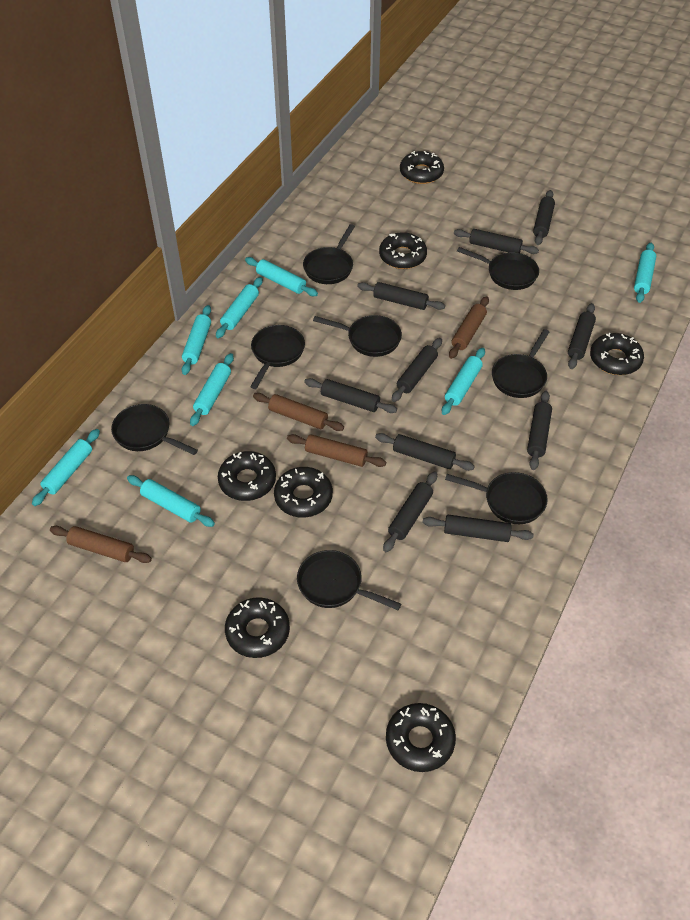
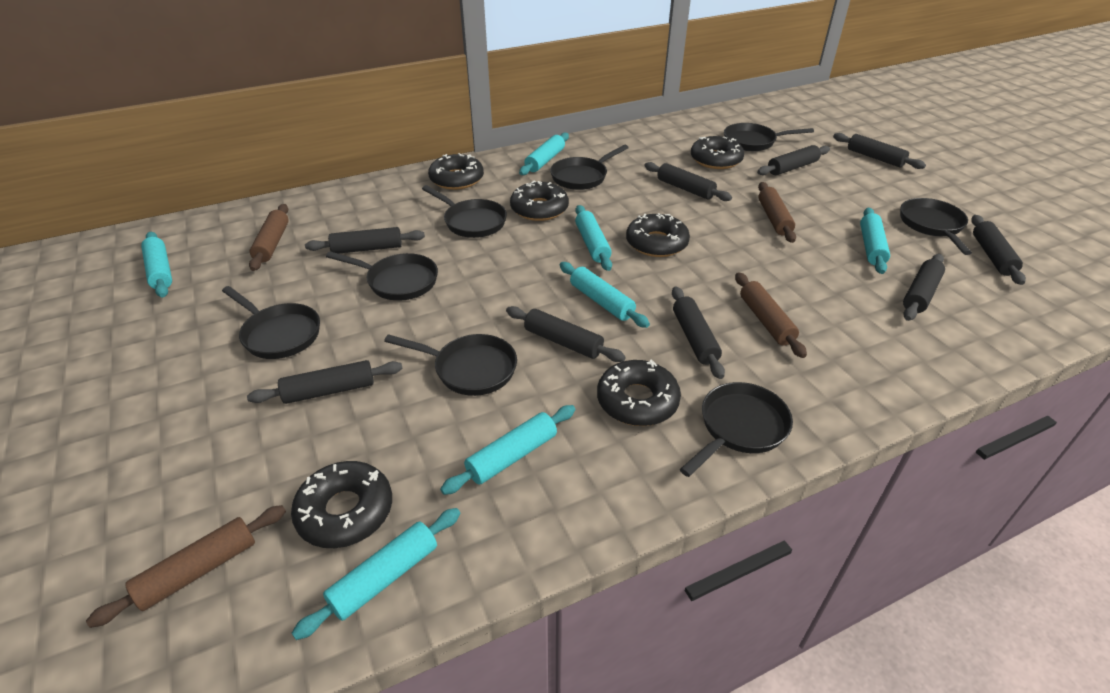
black donut: 7 -> 6
black rolling pin: 10 -> 9
turquoise rolling pin: 8 -> 7

